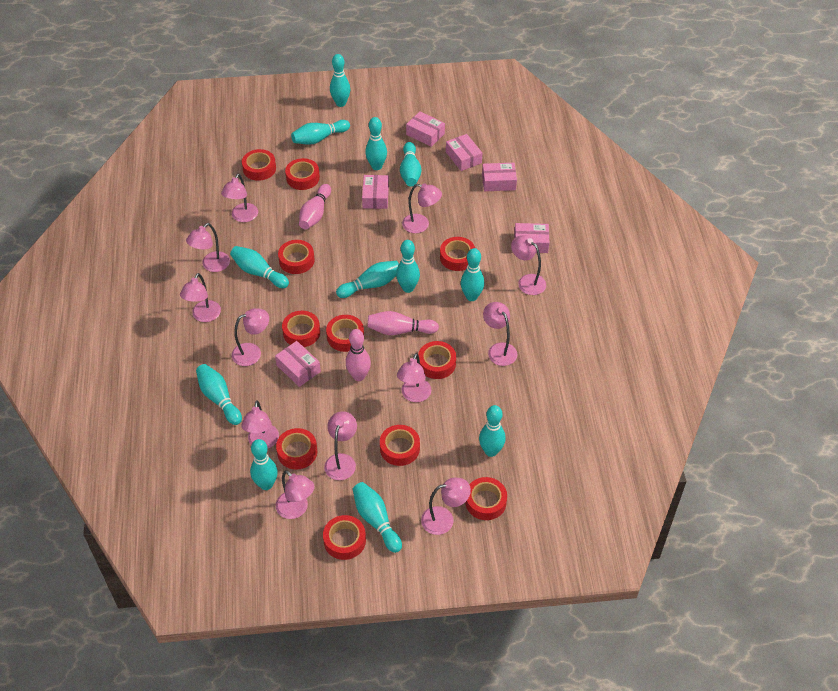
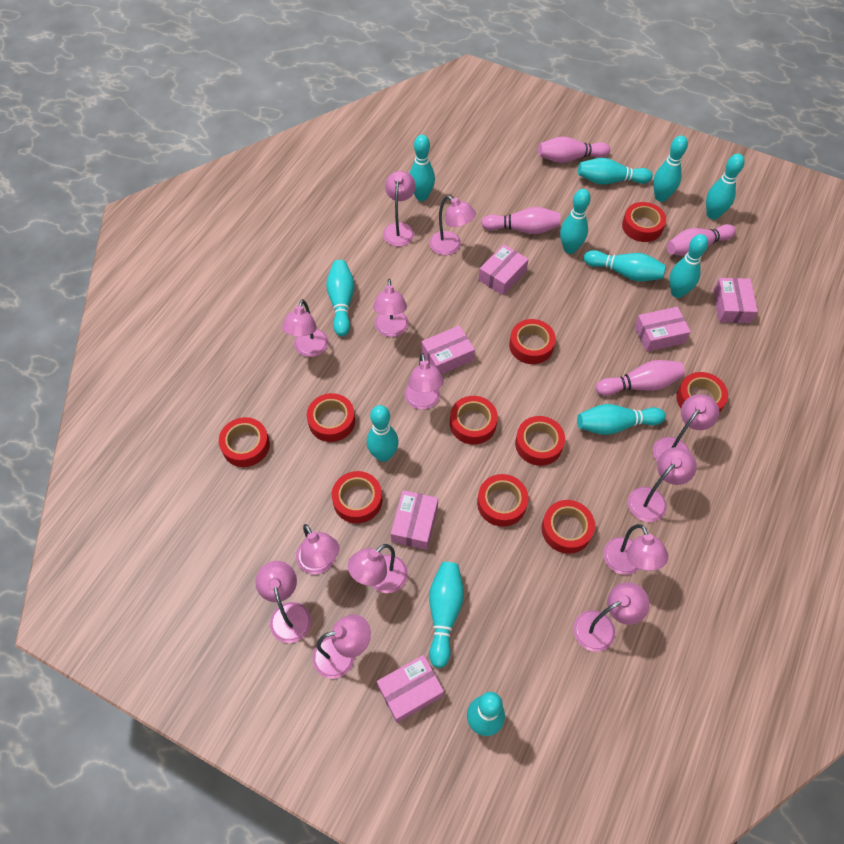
pink bowling pin: 3 -> 4
pink lamp: 12 -> 13
red tape: 11 -> 10

